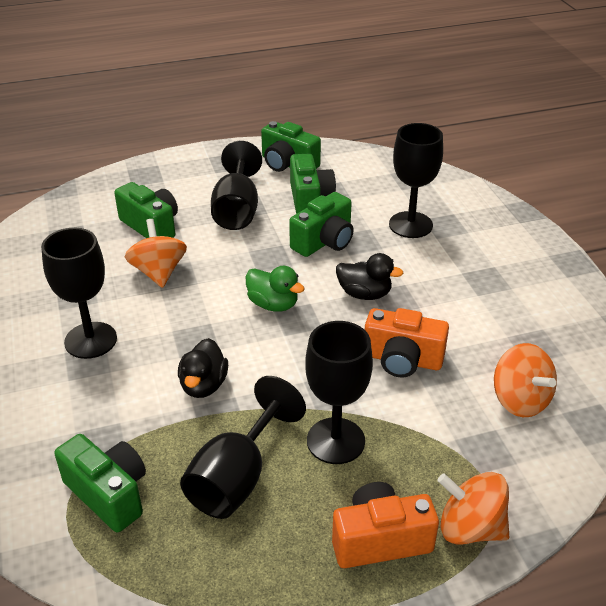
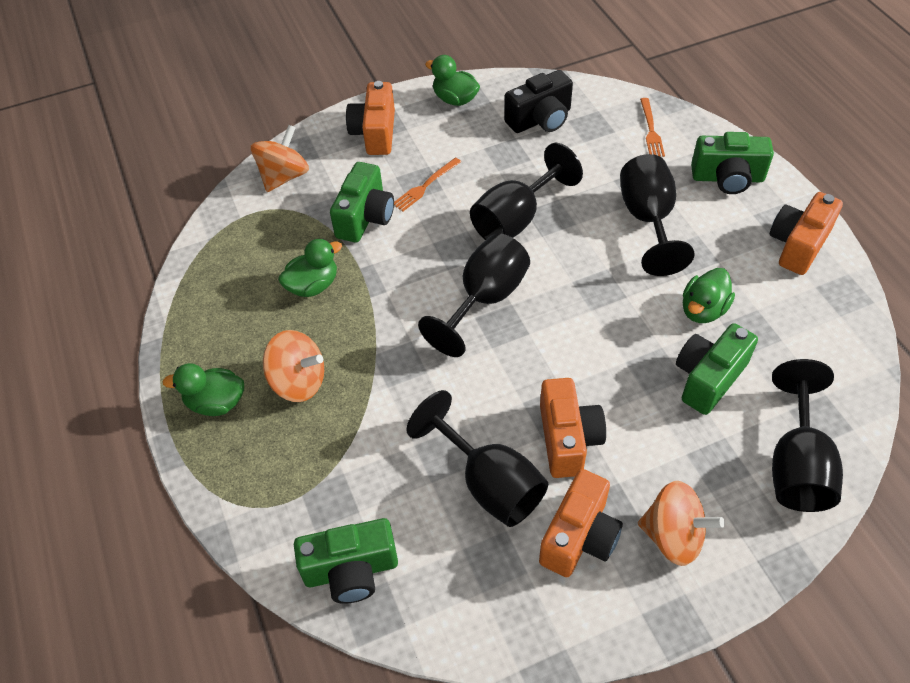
black camera: 0 -> 1
black duck: 2 -> 0
green camera: 5 -> 4
green duck: 1 -> 4
orange camera: 2 -> 4
orange fork: 0 -> 2

